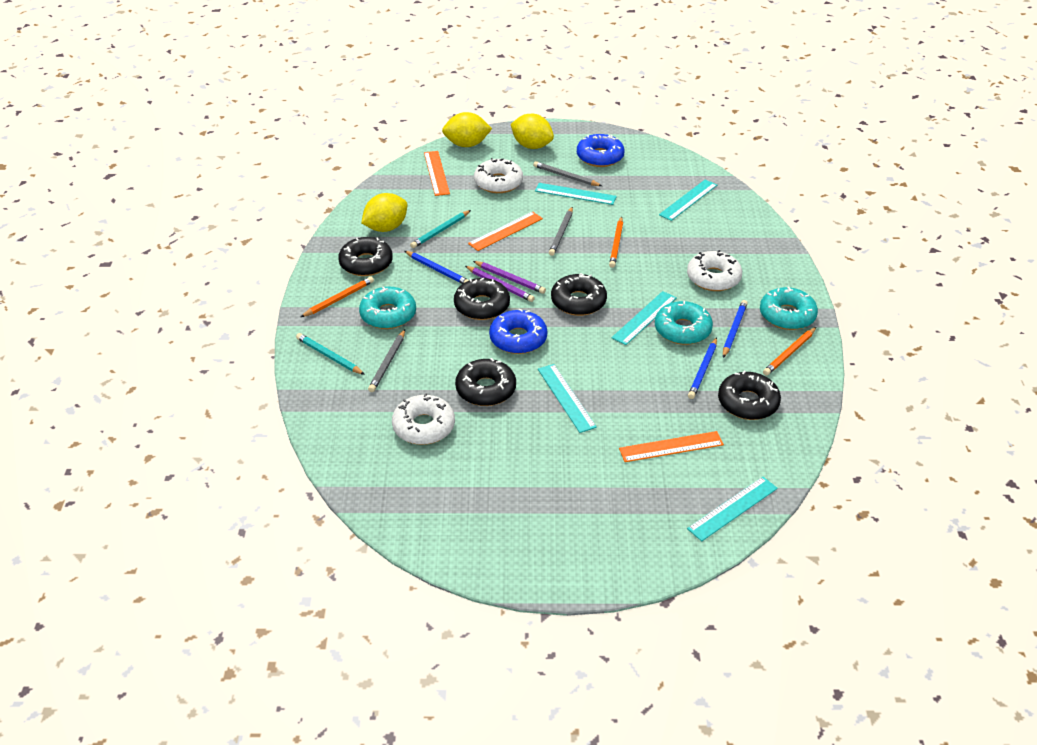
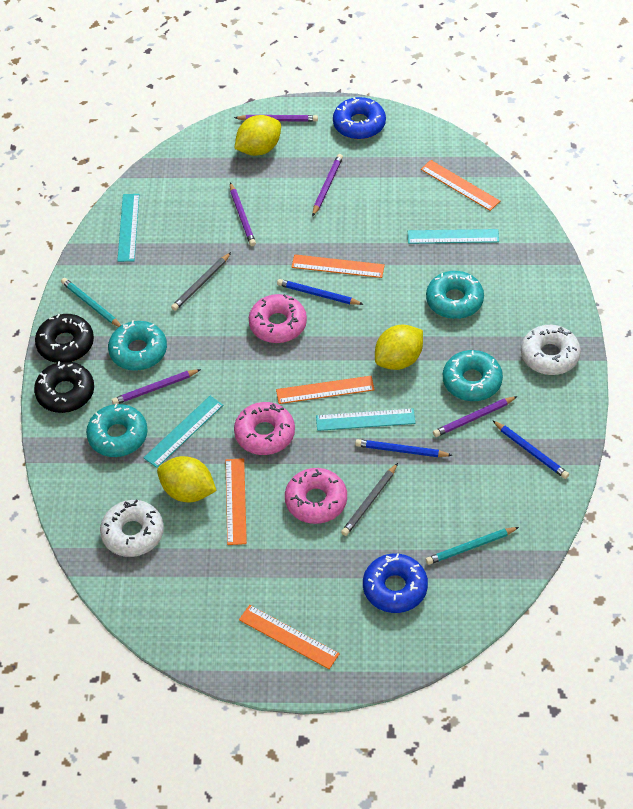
black donut: 5 -> 2
grey pencil: 3 -> 2
orange pencil: 3 -> 0
orange ruler: 3 -> 5
pink donut: 0 -> 3
purple pencil: 2 -> 5
turquoise donut: 3 -> 4
turquoise ruler: 5 -> 4
white donut: 3 -> 2

